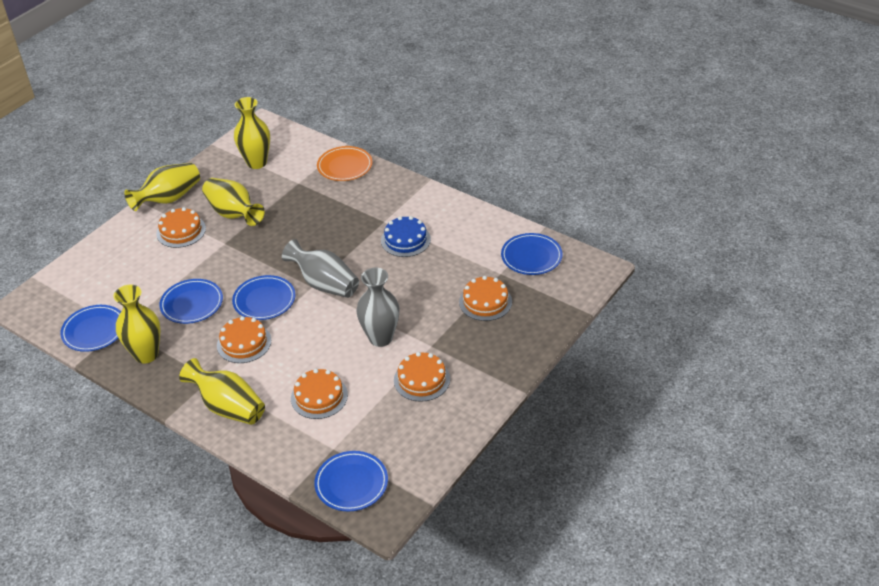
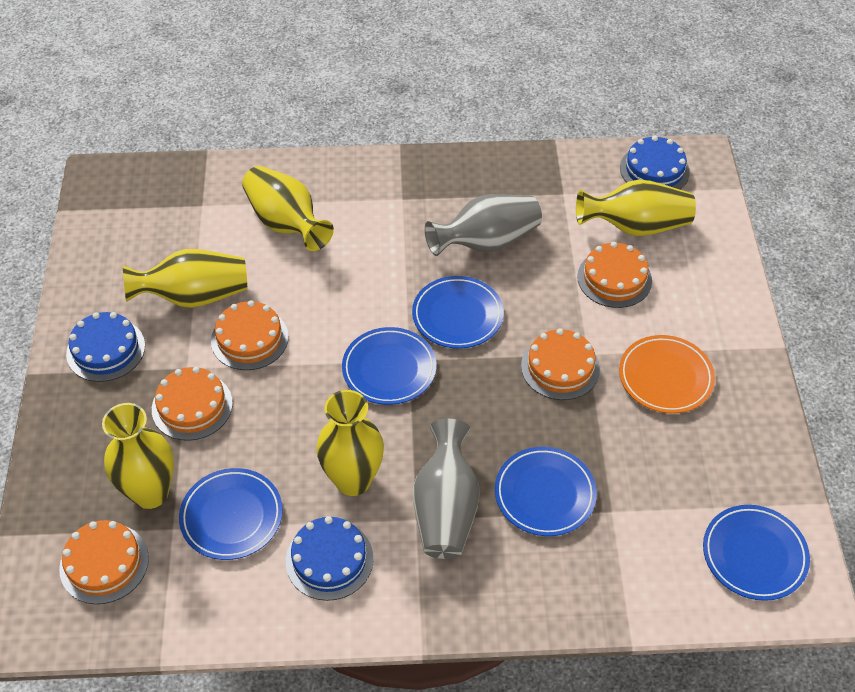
blue cake: 1 -> 3

